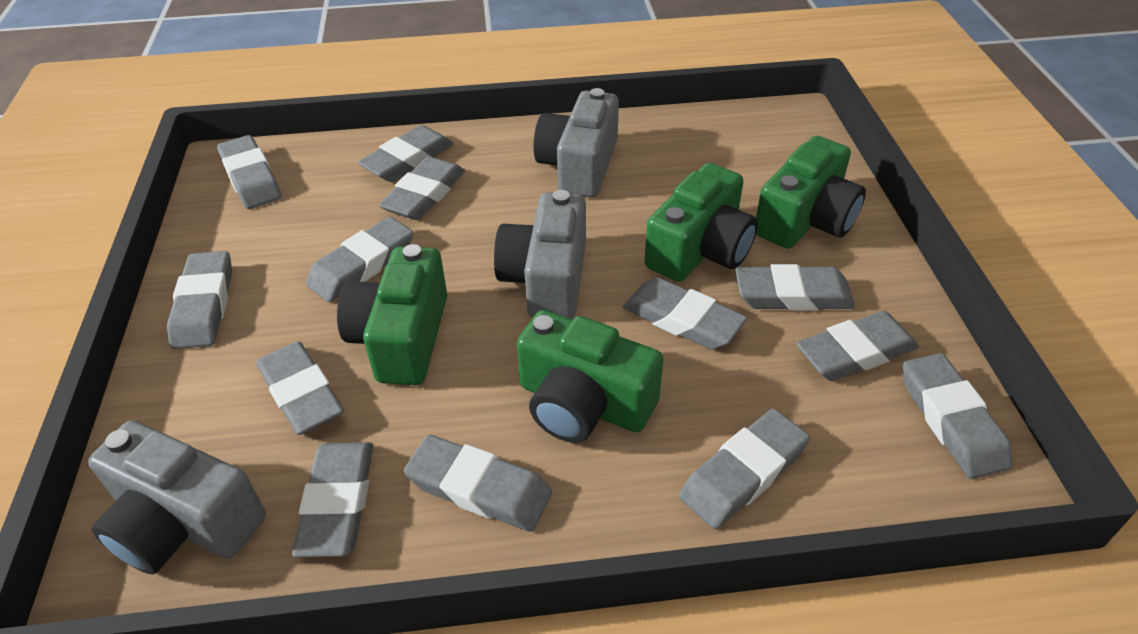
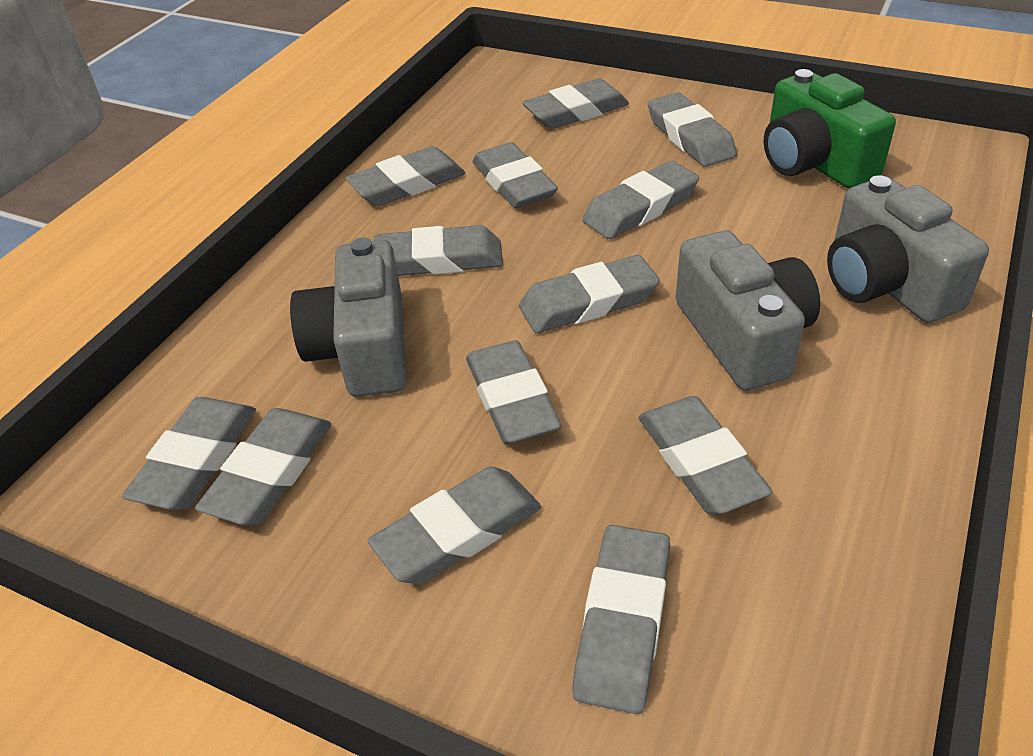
green camera: 4 -> 1

